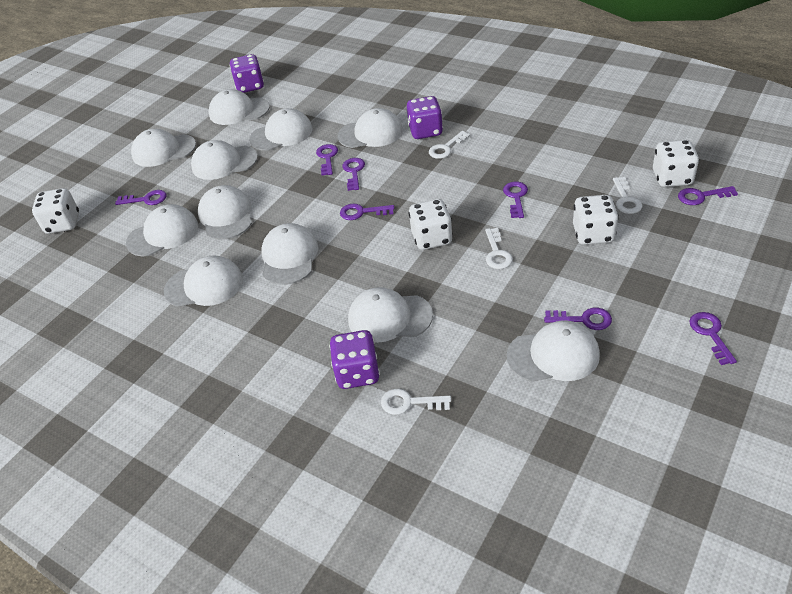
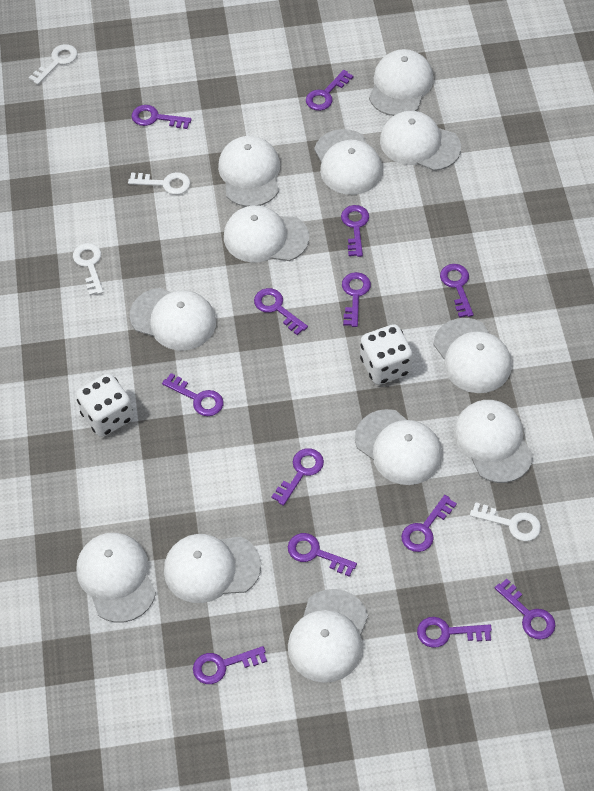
purple dice: 3 -> 0
purple key: 8 -> 13
white cap: 11 -> 12
white dice: 4 -> 2

